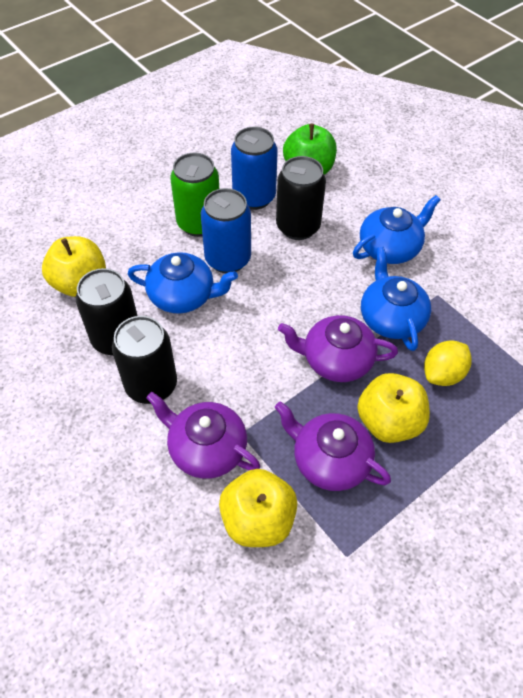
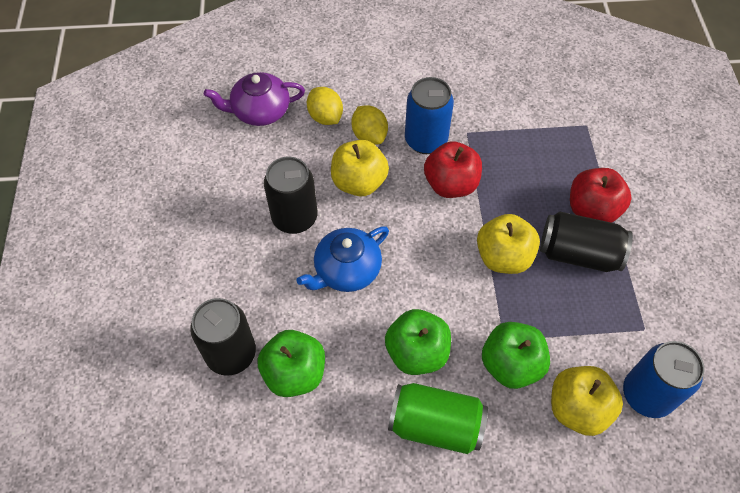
blue teapot: 3 -> 1
green apple: 1 -> 3
purple teapot: 3 -> 1
red apple: 0 -> 2
yellow lemon: 1 -> 2

